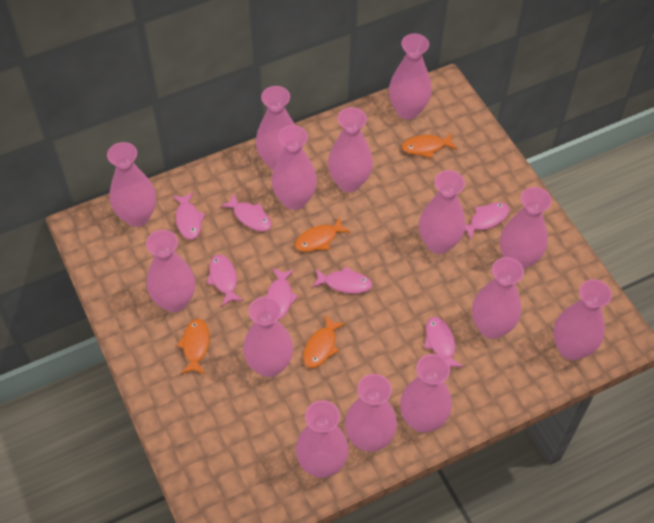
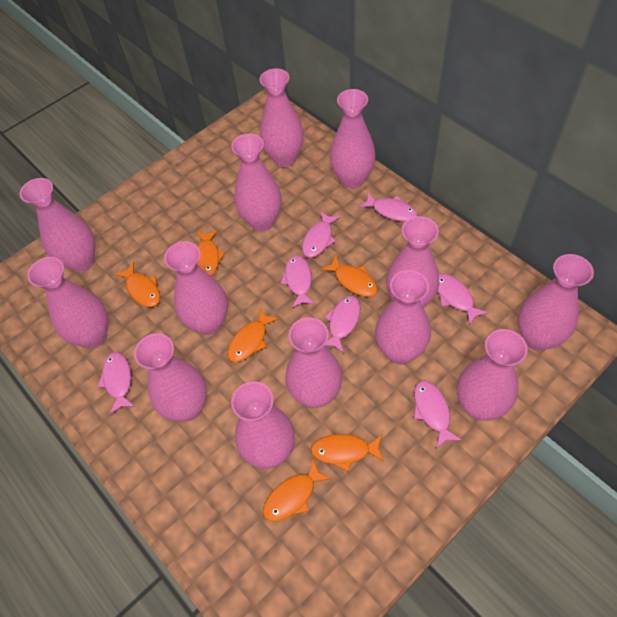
orange fish: 4 -> 6
pink vase: 14 -> 13

